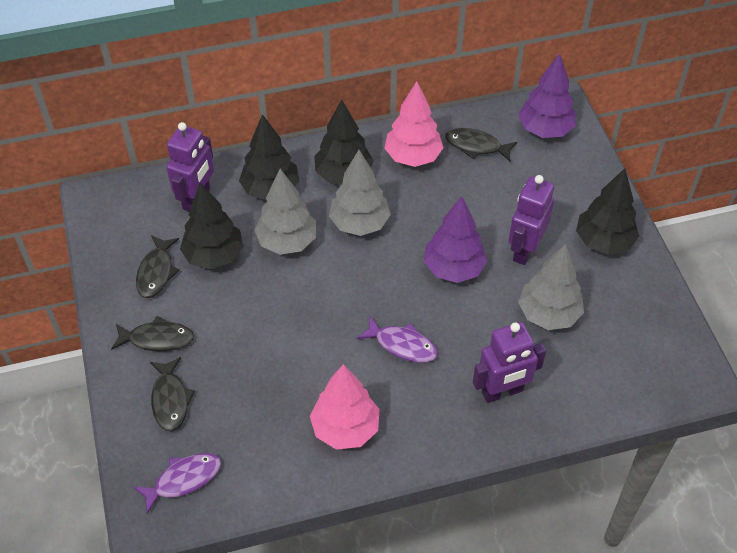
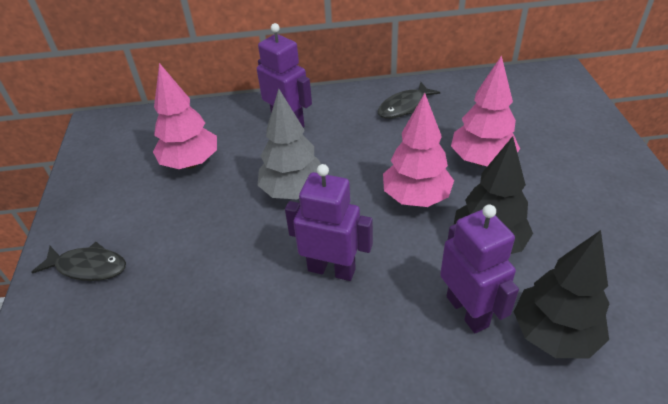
black fish: 4 -> 2
black tree: 4 -> 2
grey tree: 3 -> 1
pink tree: 2 -> 3
purple fish: 2 -> 0
purple tree: 2 -> 0

